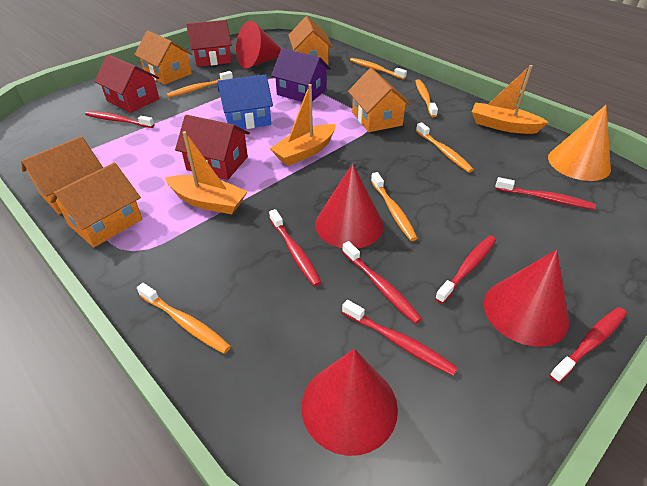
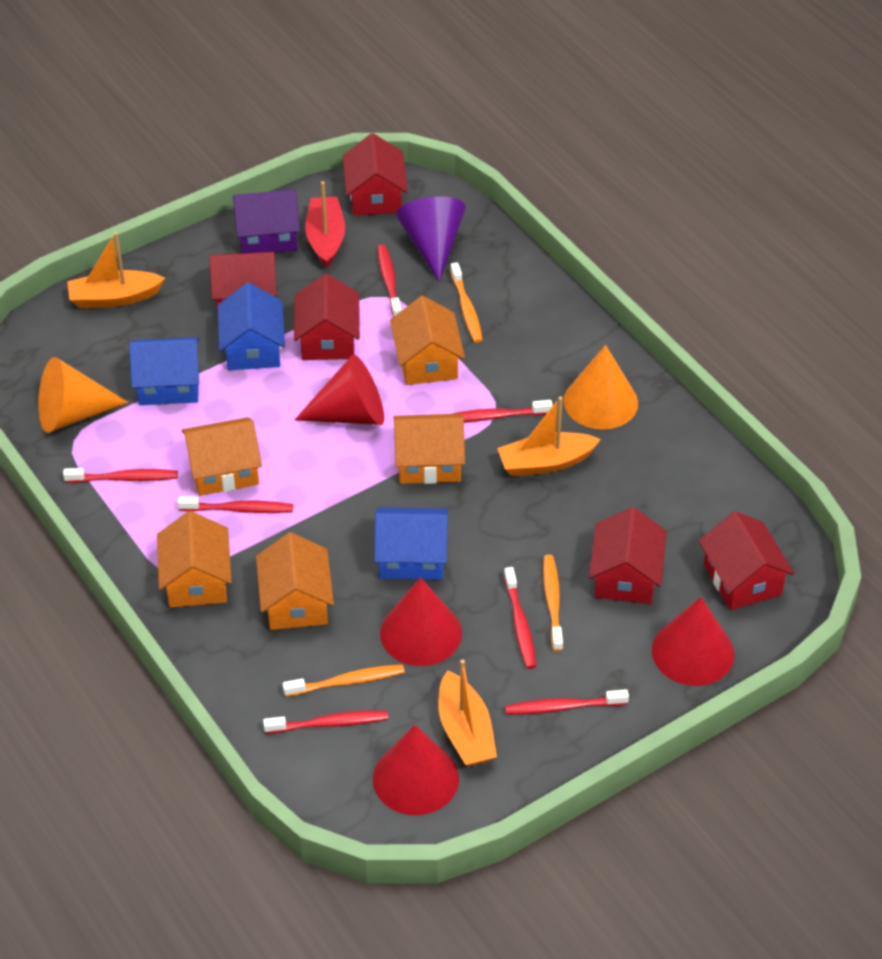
blue house: 1 -> 3
orange cone: 1 -> 2
orange toothbrush: 6 -> 3
purple cone: 0 -> 1
red boat: 0 -> 1
red house: 3 -> 5

